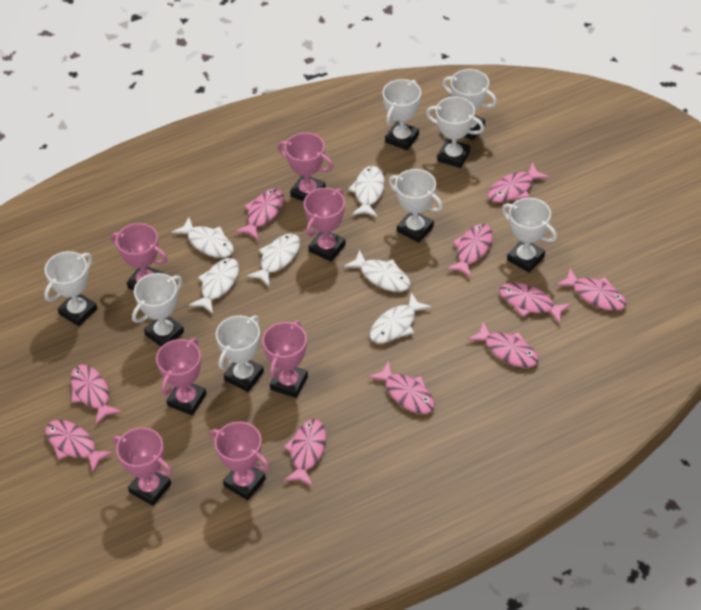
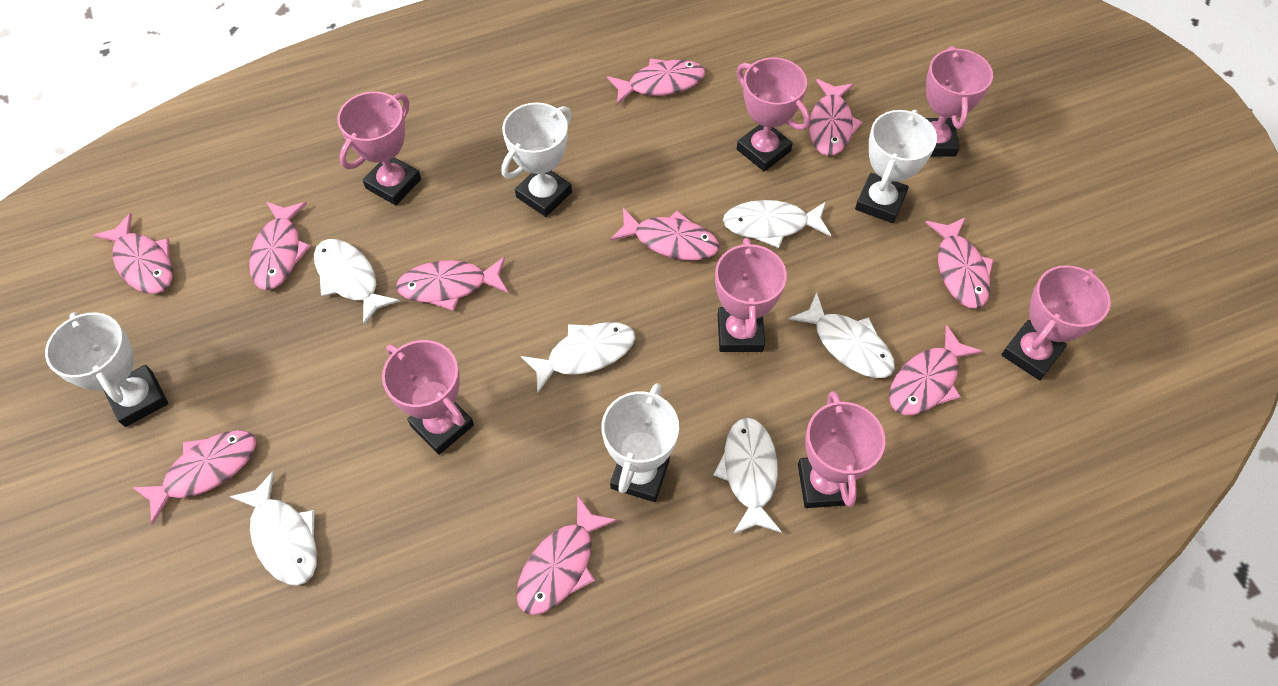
white trophy: 8 -> 4

